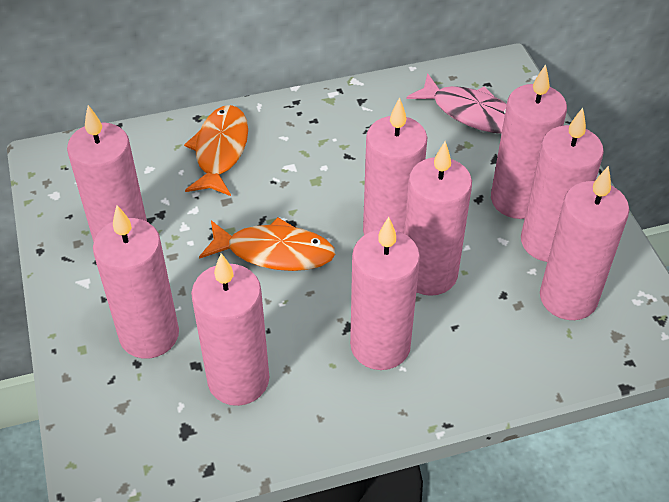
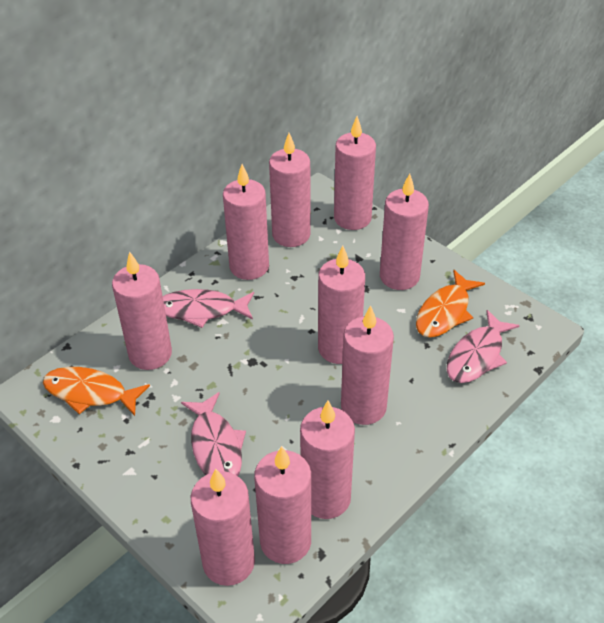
pink candle: 9 -> 10
pink fish: 1 -> 3

